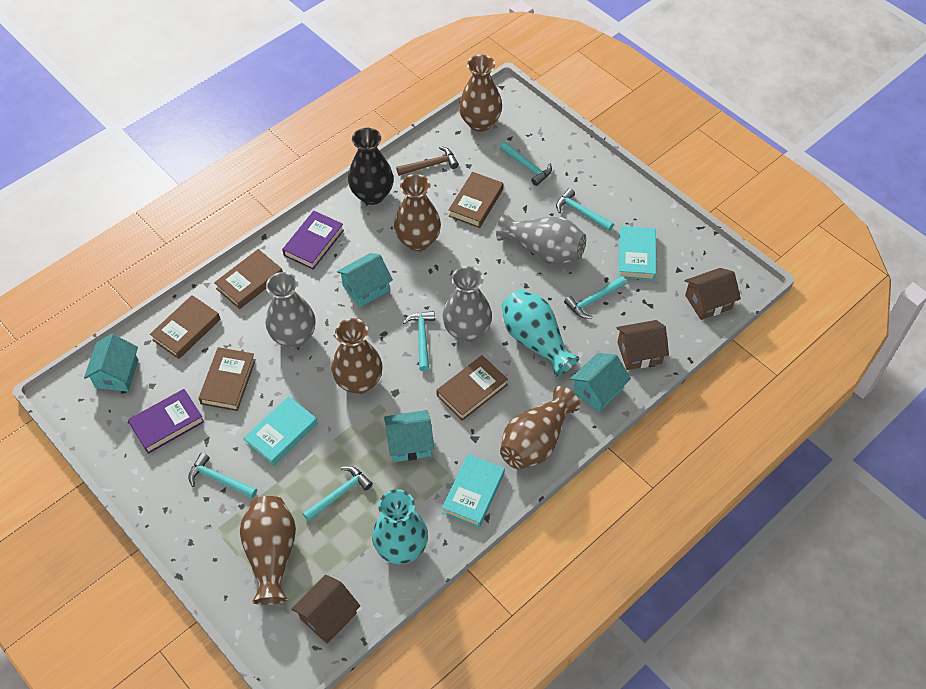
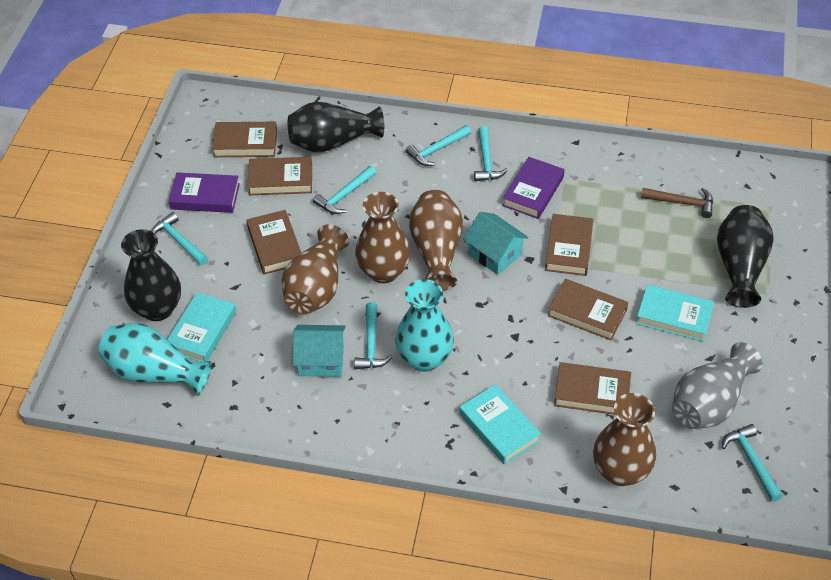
black vase: 1 -> 3
brown book: 5 -> 6
brown house: 3 -> 0
brown vase: 5 -> 4
grey vase: 3 -> 1
turquoise house: 4 -> 2

